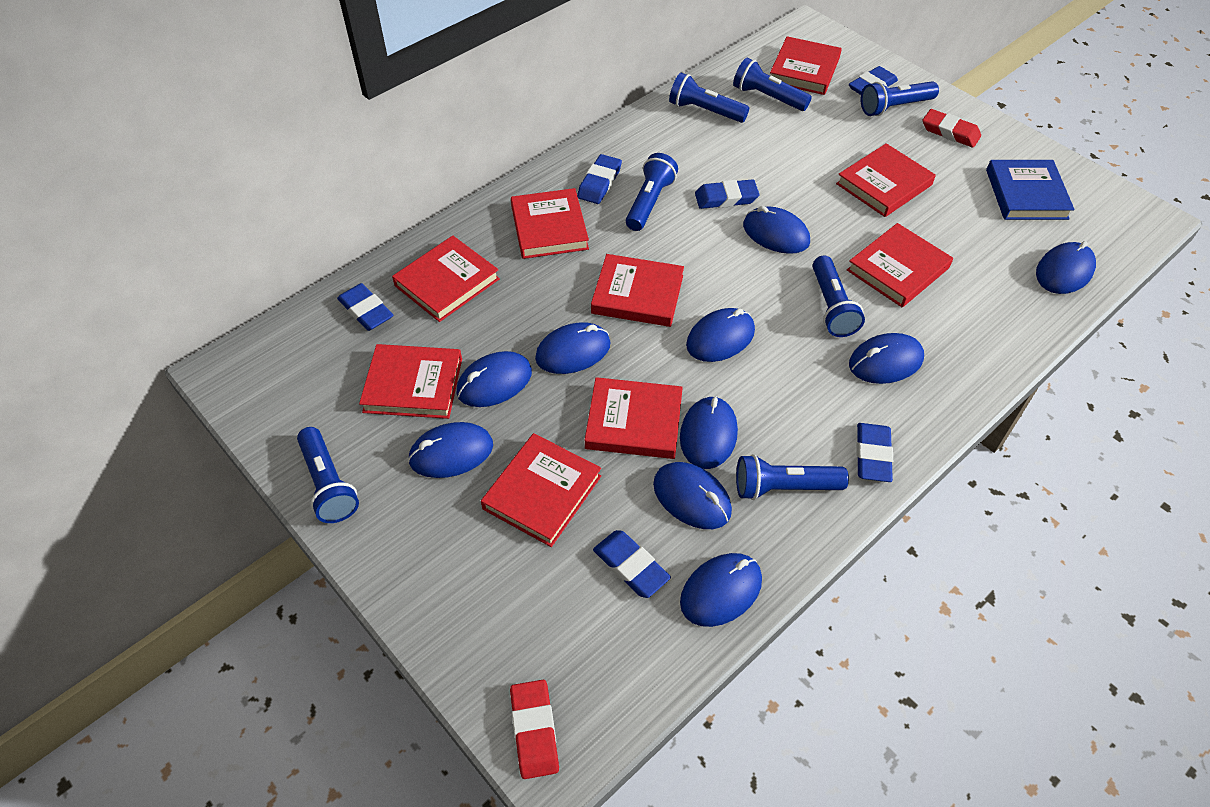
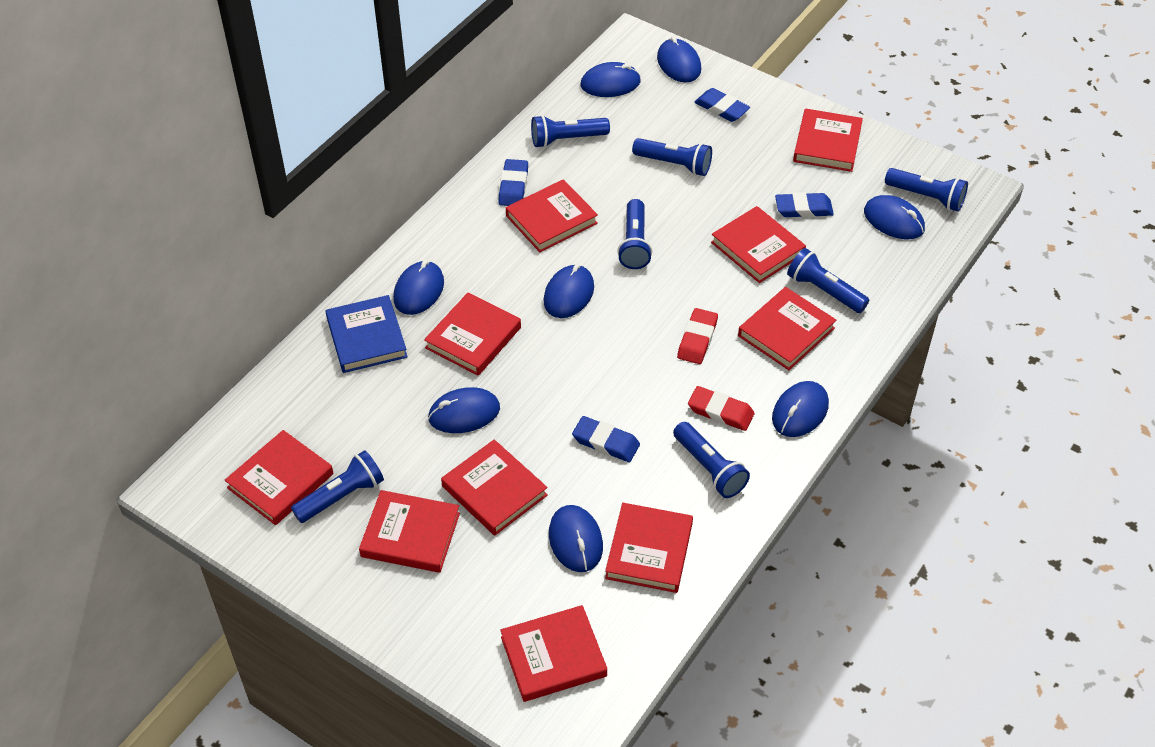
blue eraser: 6 -> 4
blue mouse: 10 -> 8
red book: 9 -> 10

